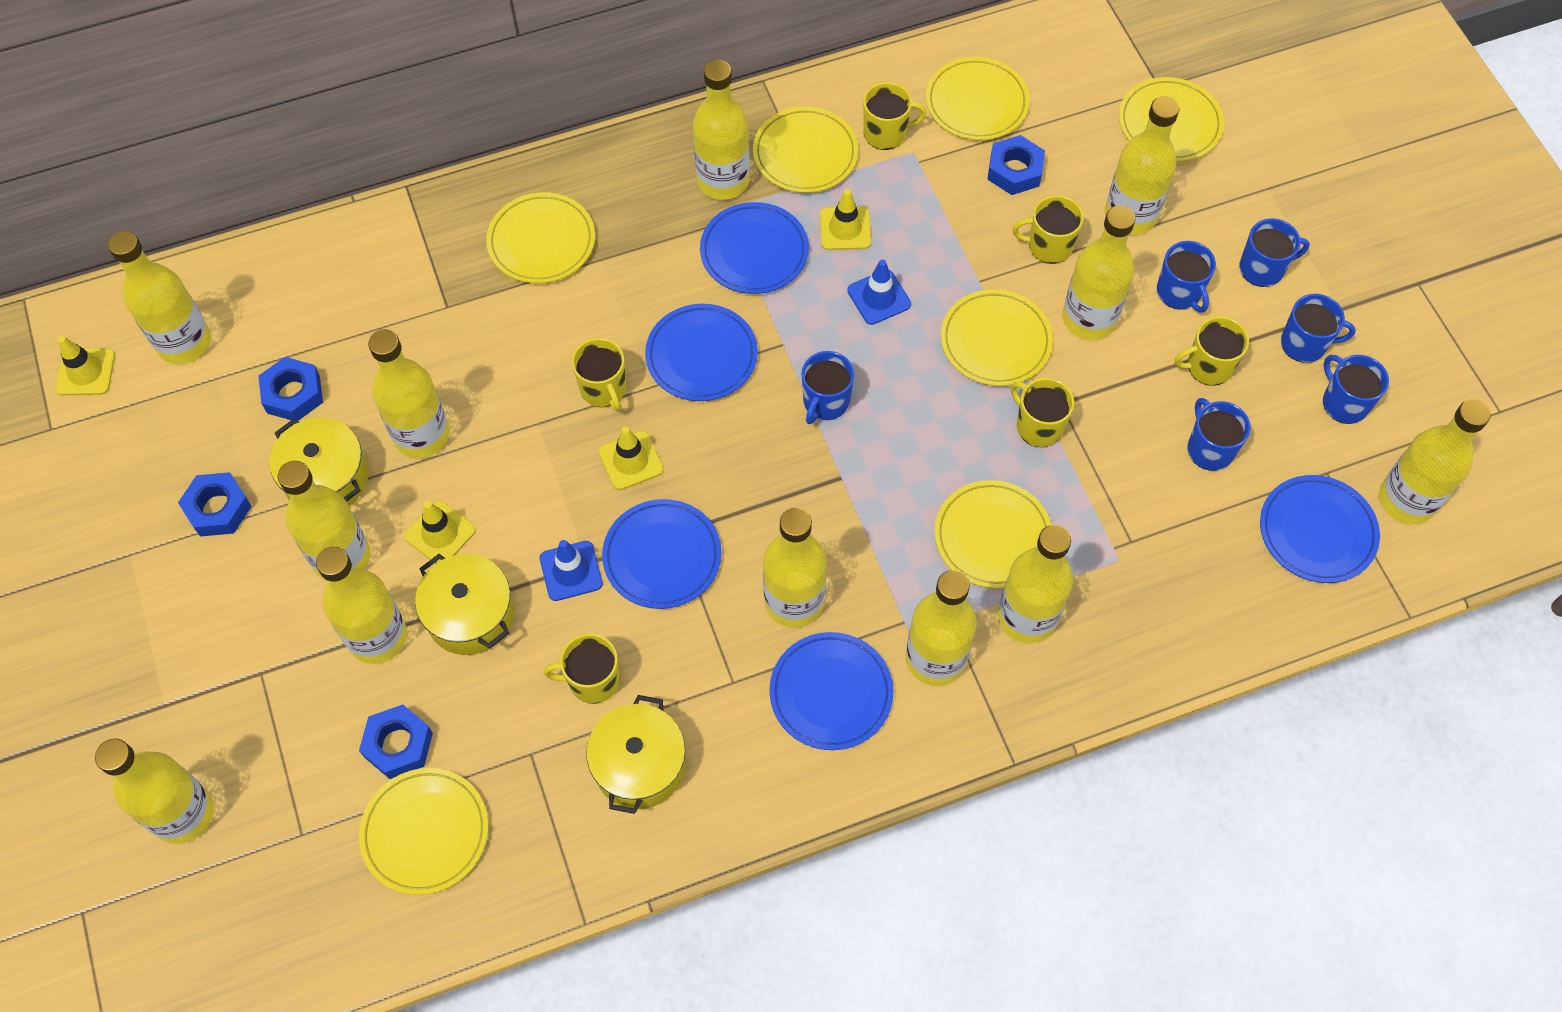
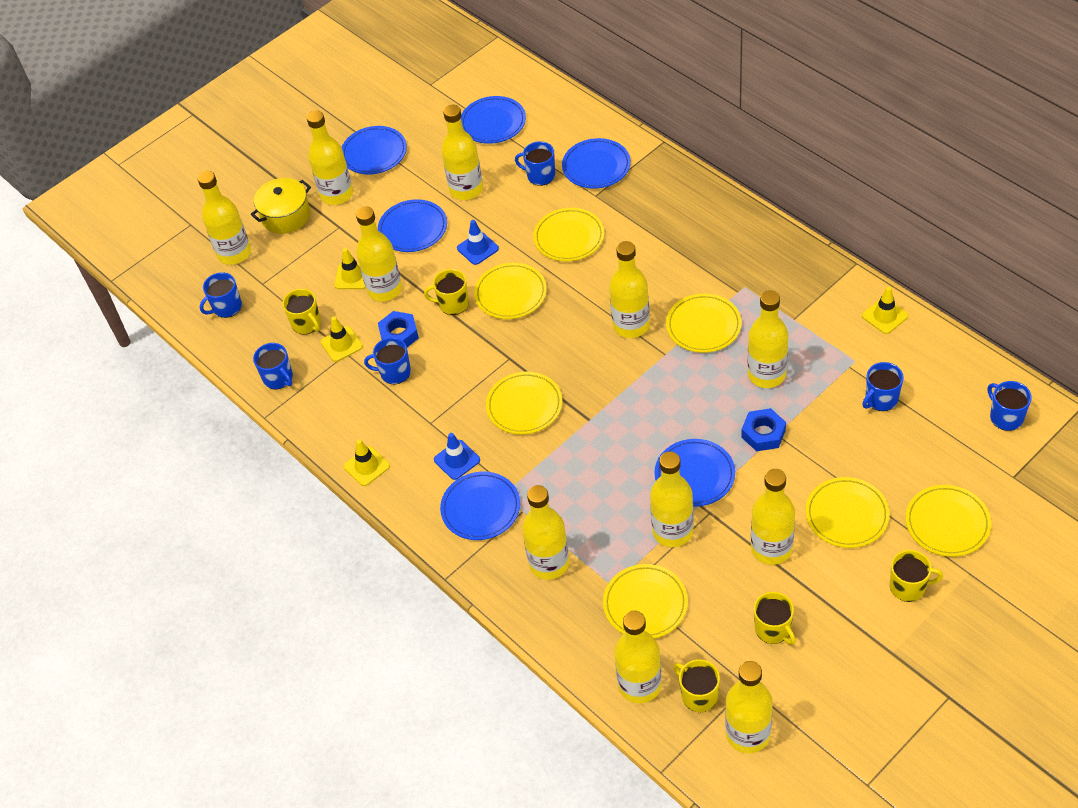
blue nut: 4 -> 2
blue plate: 5 -> 6
yellow bottle: 12 -> 11
yellow mug: 6 -> 5
yellow pot: 3 -> 1

